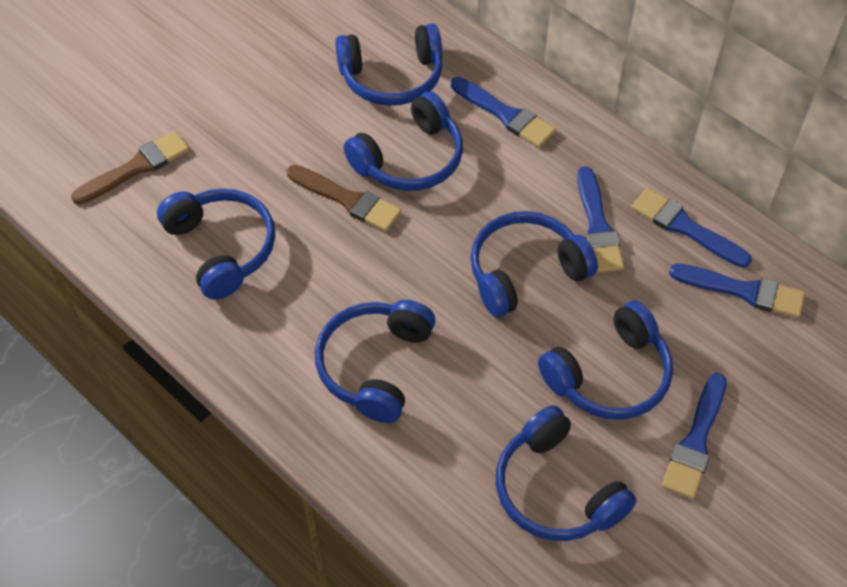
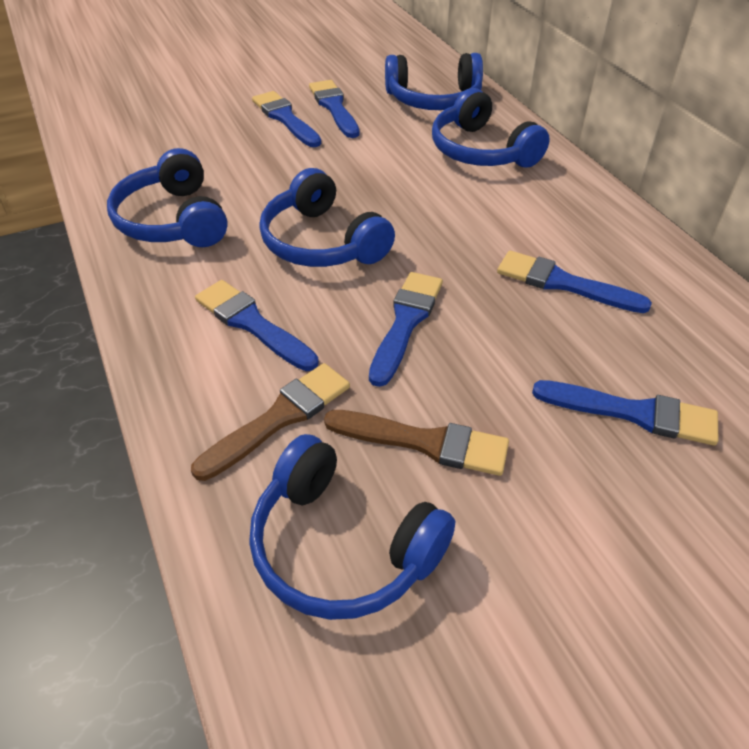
blue brush: 5 -> 6
blue headphones: 7 -> 5

